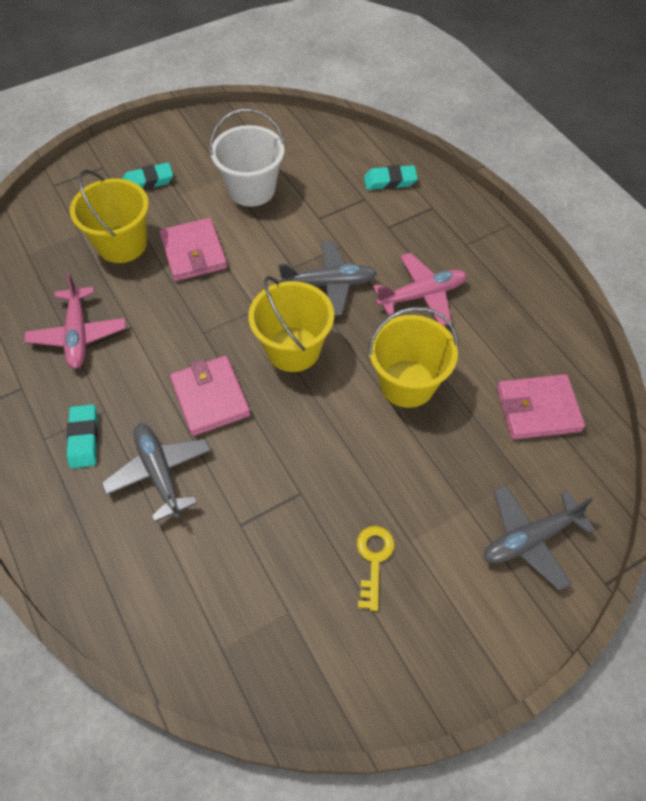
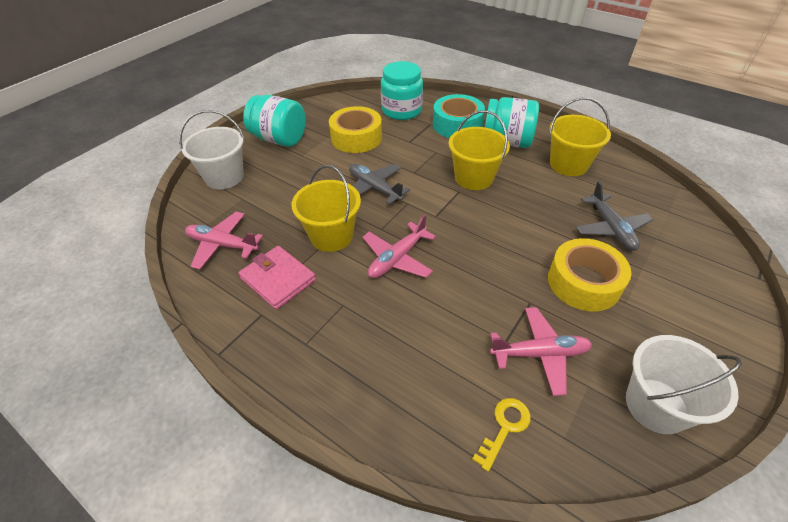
grey plane: 3 -> 2
pink plane: 2 -> 3
pink wallet: 3 -> 1
turquoise eraser: 3 -> 0
turquoise jar: 0 -> 3
turquoise tape: 0 -> 1
white bucket: 1 -> 2
yellow tape: 0 -> 2

